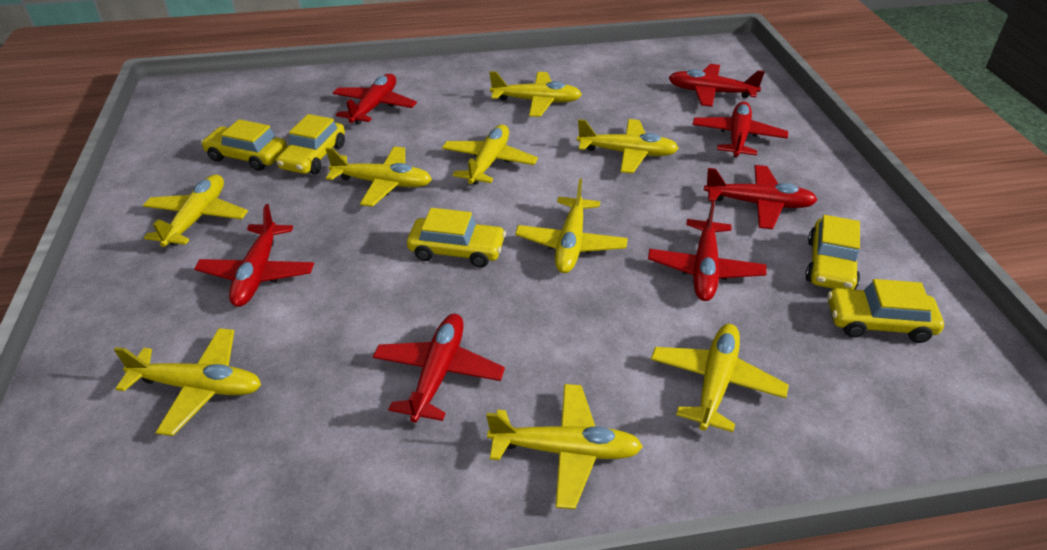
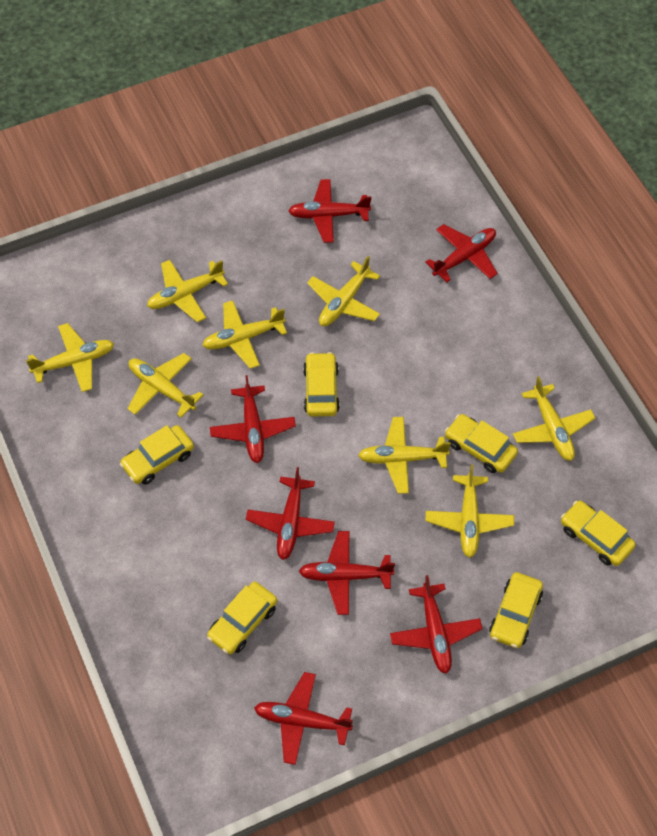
yellow car: 5 -> 6
yellow plane: 9 -> 8

